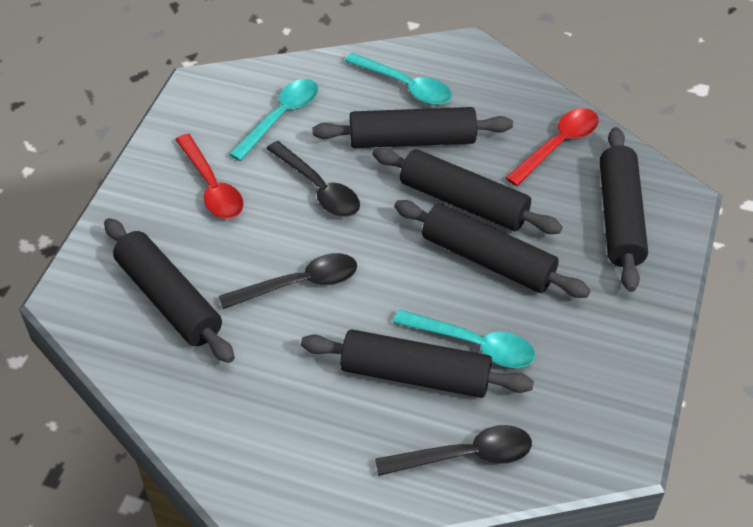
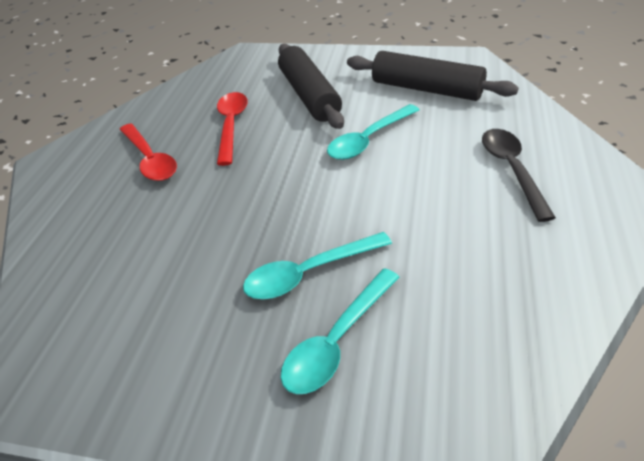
black rolling pin: 6 -> 2
black spoon: 3 -> 1

